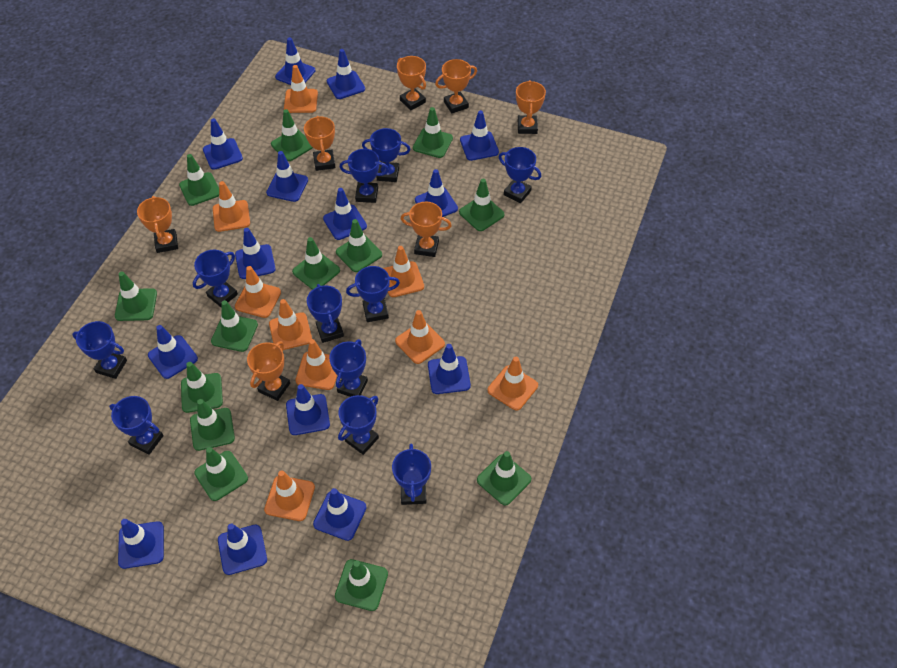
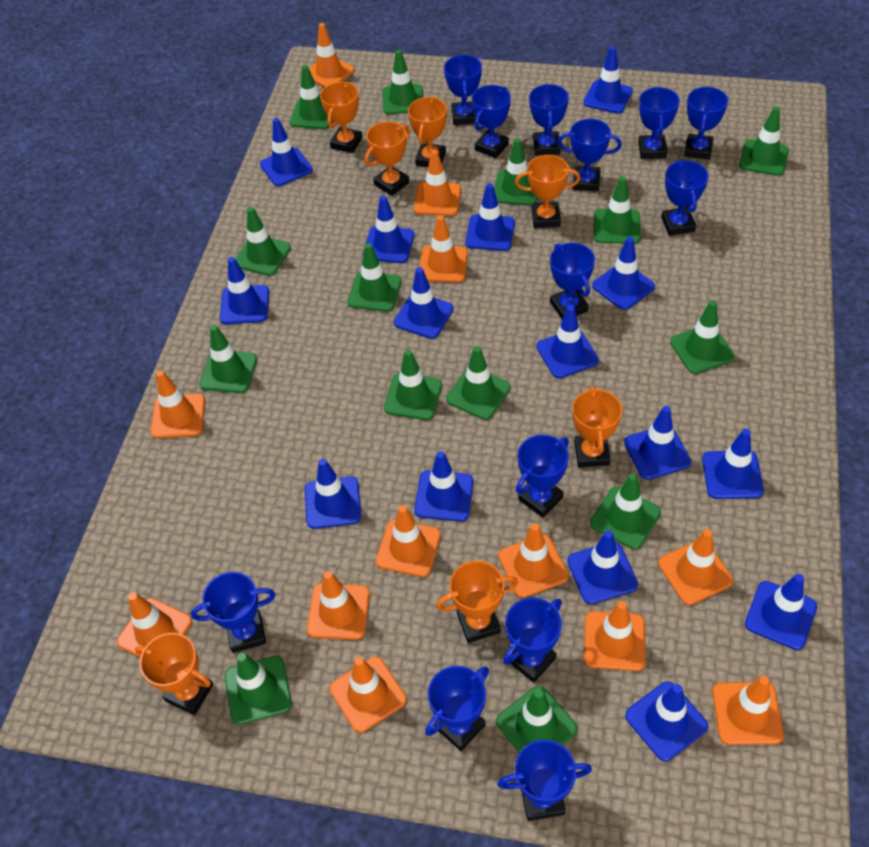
blue traffic cone: 14 -> 15
blue trophy: 11 -> 13
green traffic cone: 13 -> 14
orange traffic cone: 9 -> 12

